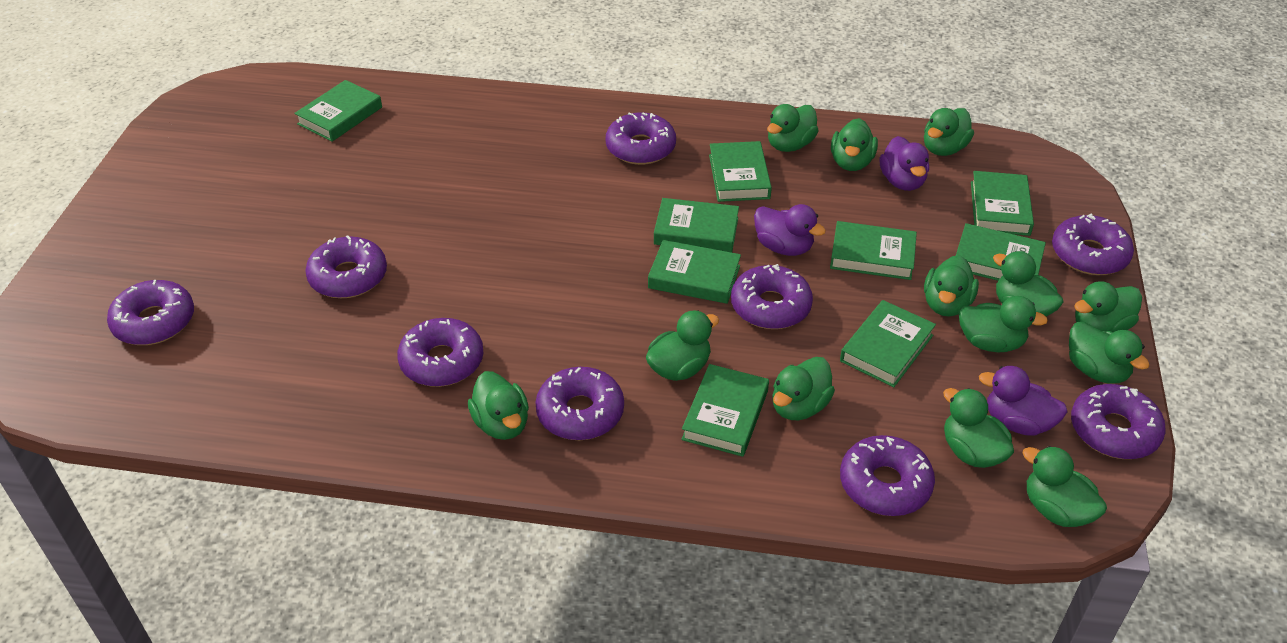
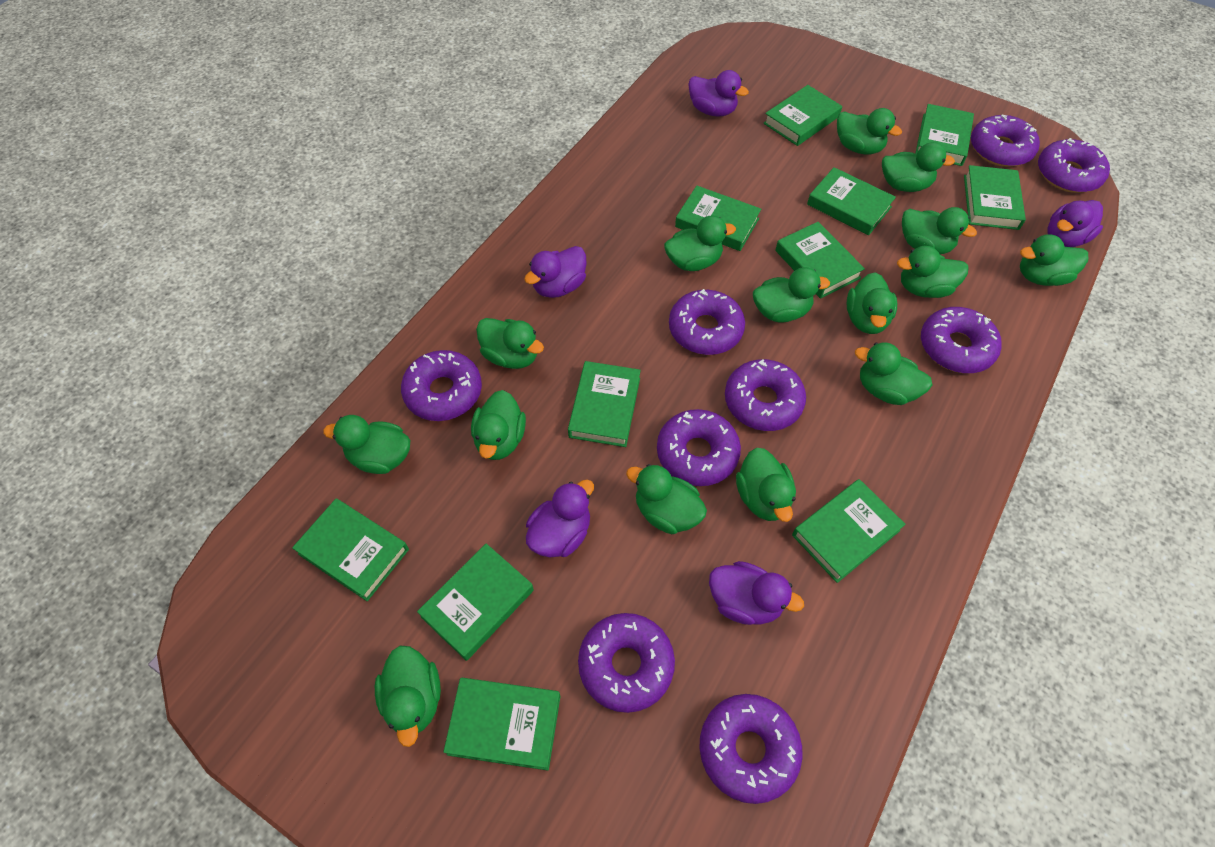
green book: 9 -> 11
green duck: 13 -> 15
purple duck: 3 -> 5

